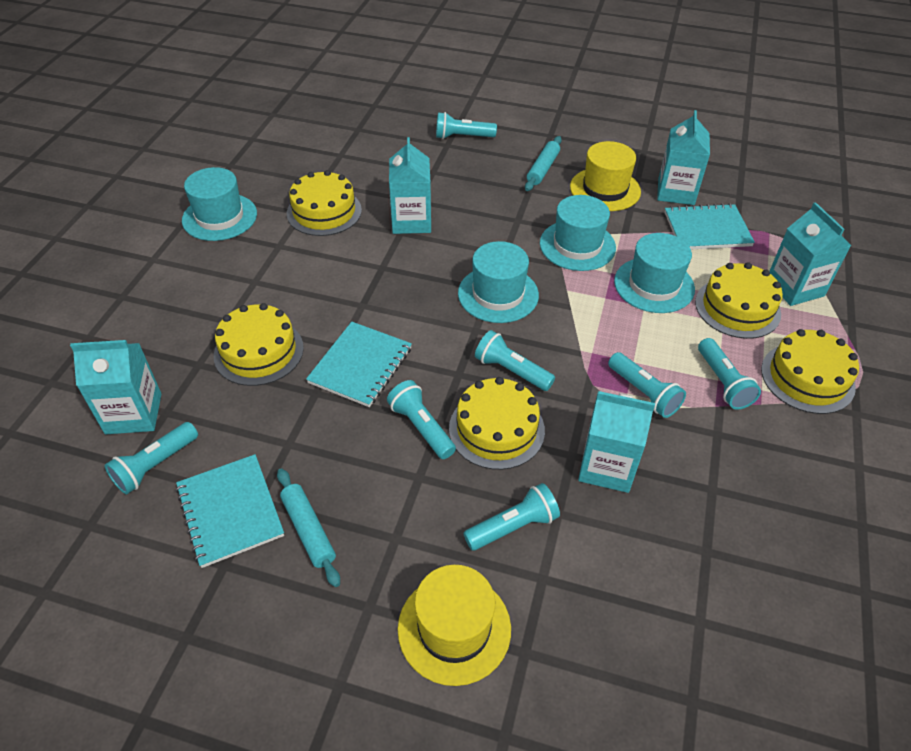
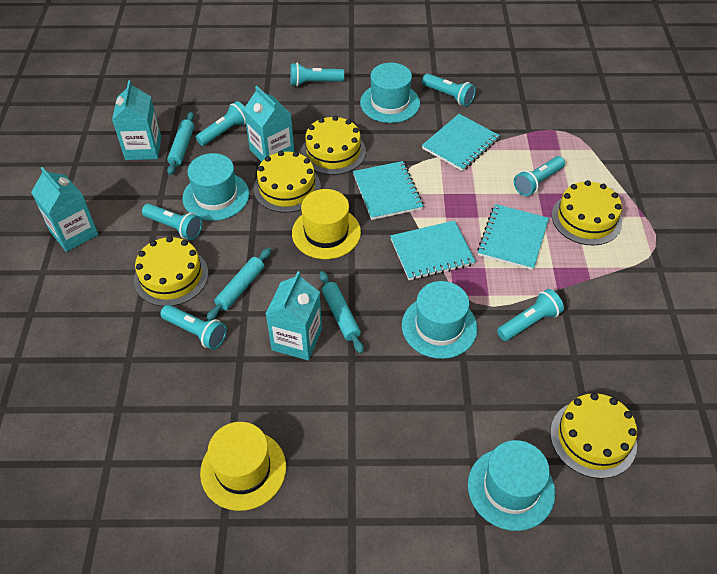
turquoise carton: 5 -> 4
turquoise notebook: 3 -> 4
turquoise rolling pin: 2 -> 3

